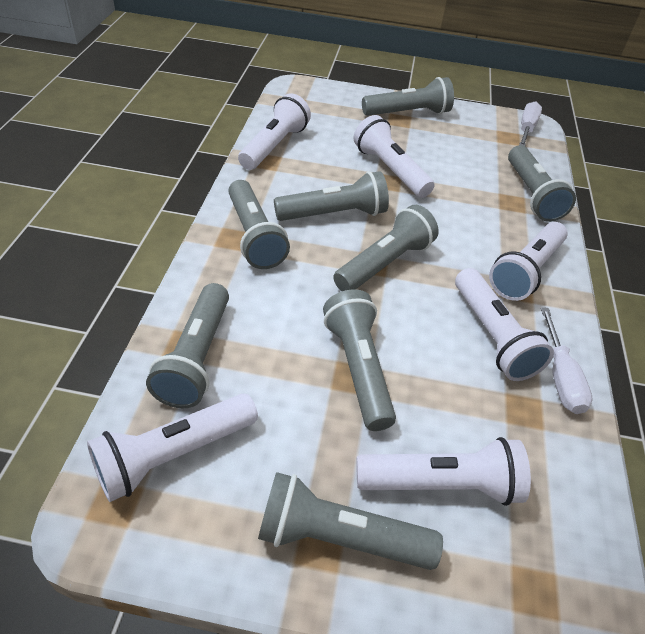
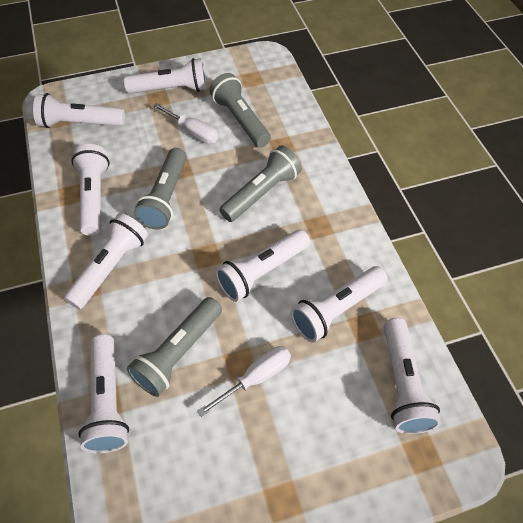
grey flashlight: 8 -> 4
white flashlight: 6 -> 8

